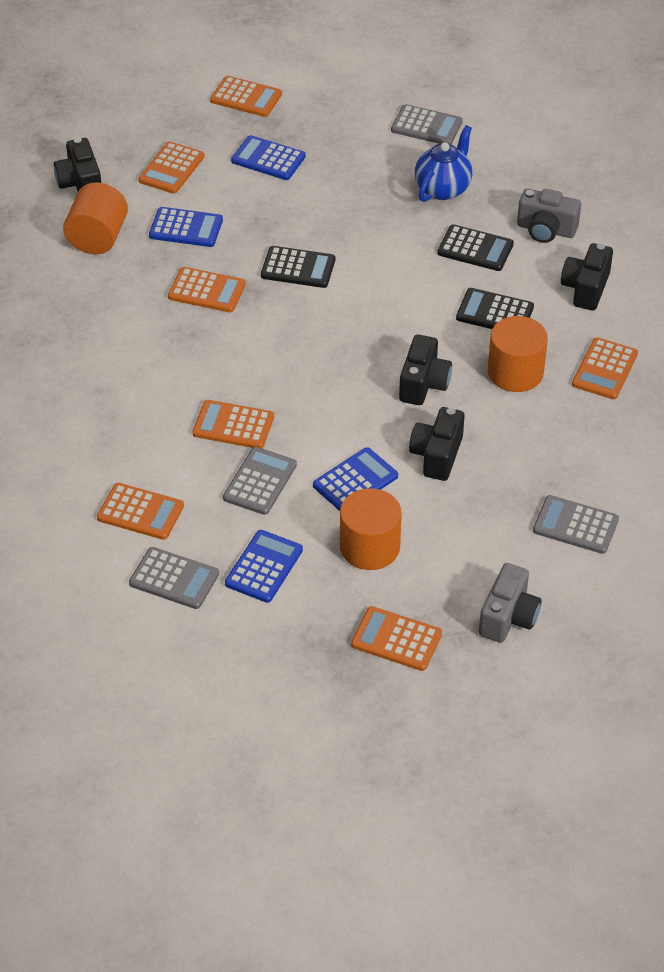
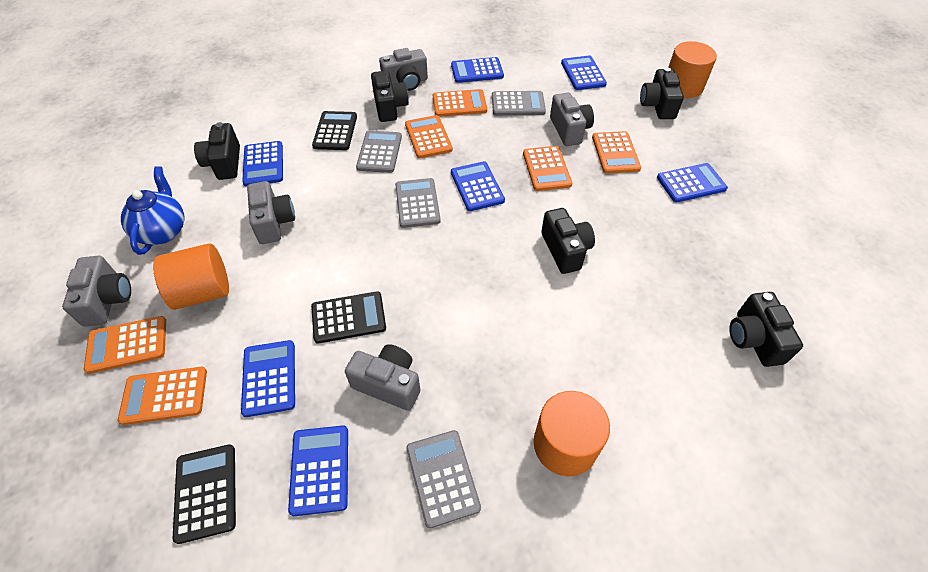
black camera: 4 -> 5
blue calculator: 4 -> 7
grey camera: 2 -> 5
orange calculator: 7 -> 6

